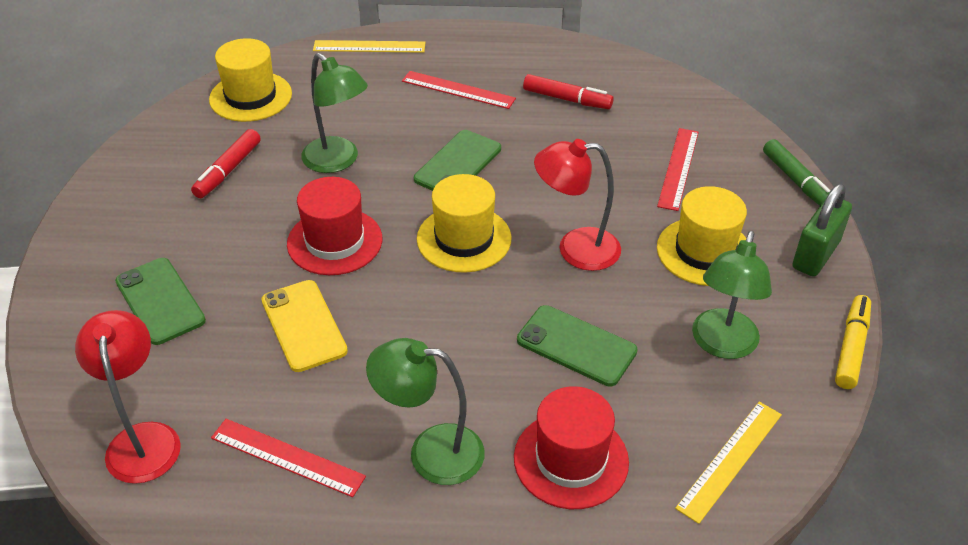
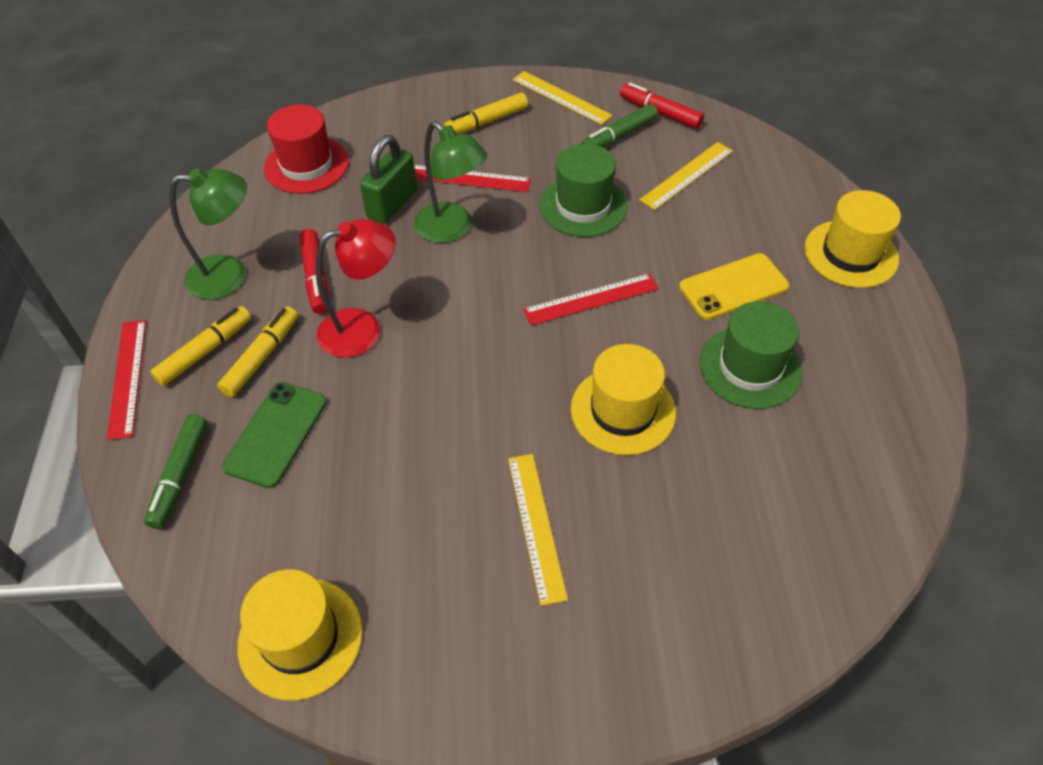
green hat: 0 -> 2
green lamp: 3 -> 2
green marker: 1 -> 2
green phone: 3 -> 1
red hat: 2 -> 1
red lamp: 2 -> 1
yellow marker: 1 -> 3
yellow ruler: 2 -> 3

